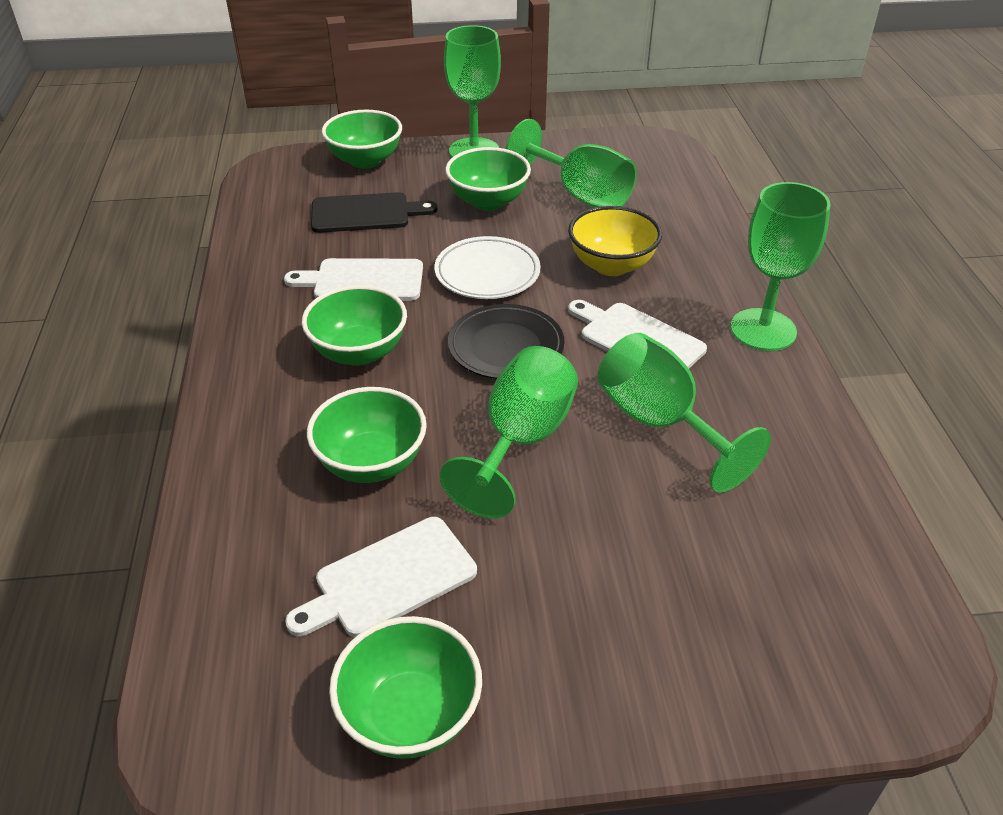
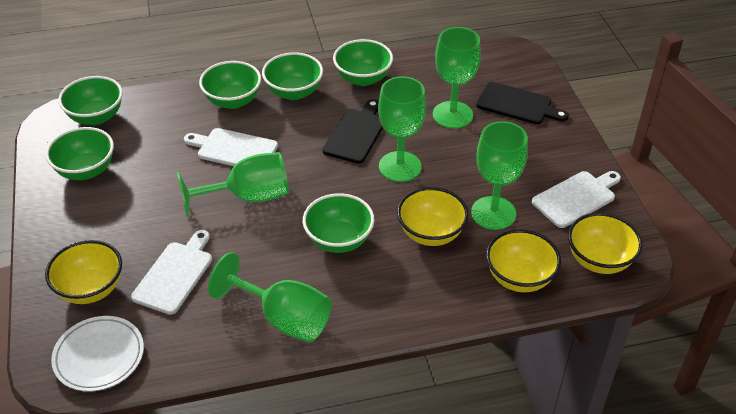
black cutting board: 1 -> 2
black plate: 1 -> 0
green bowl: 5 -> 6
yellow bowl: 1 -> 4

